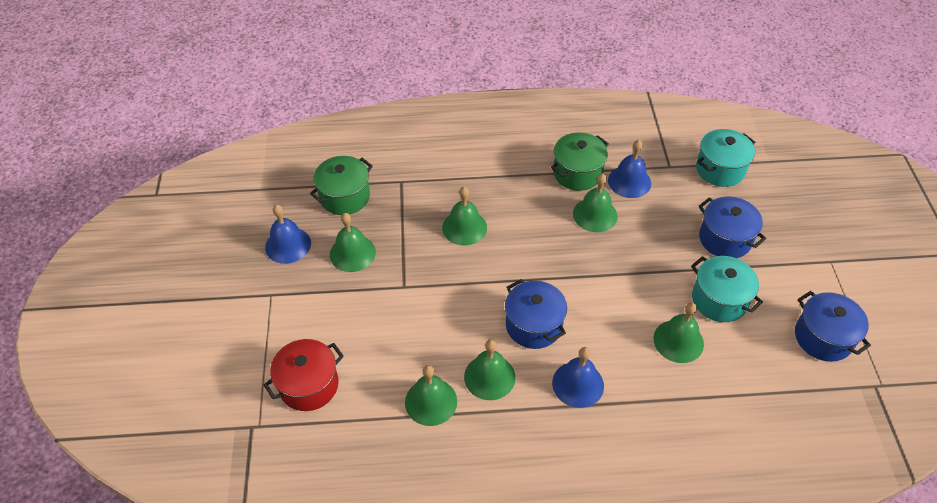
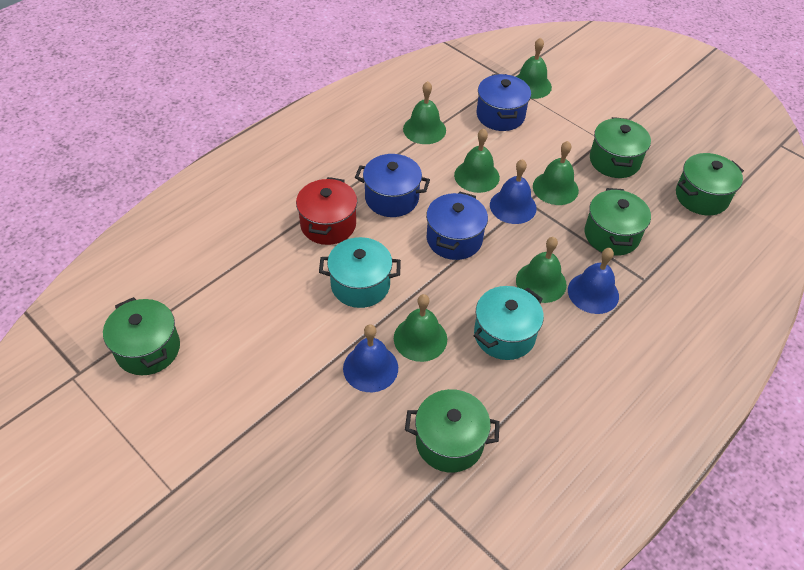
green pot: 2 -> 5

